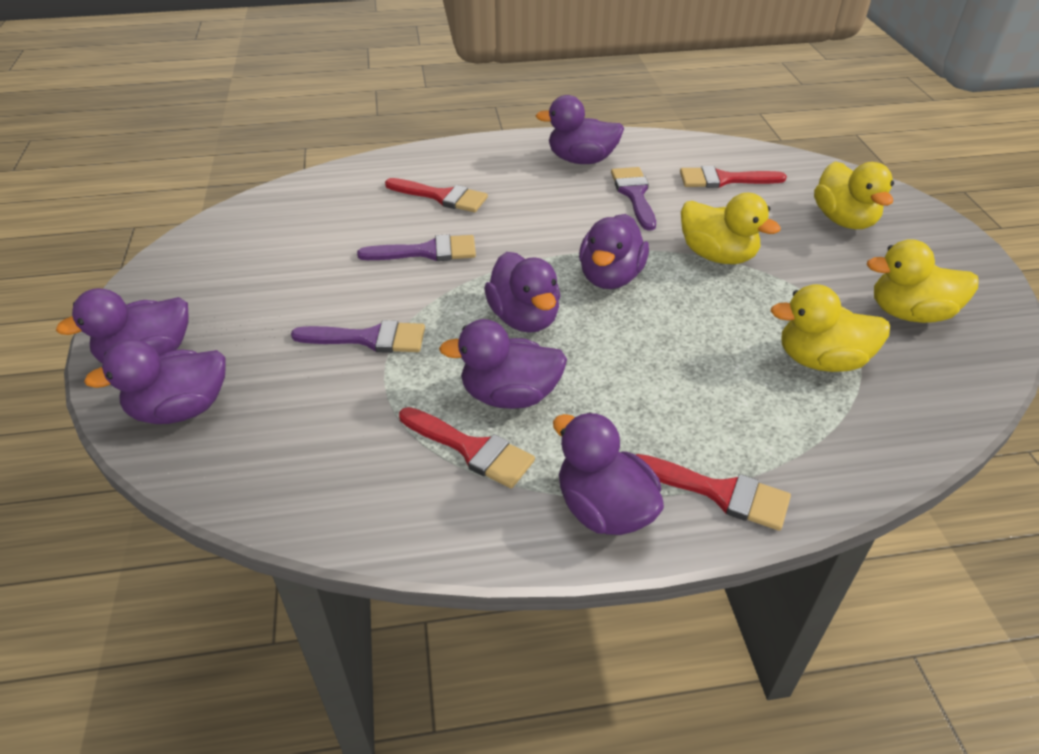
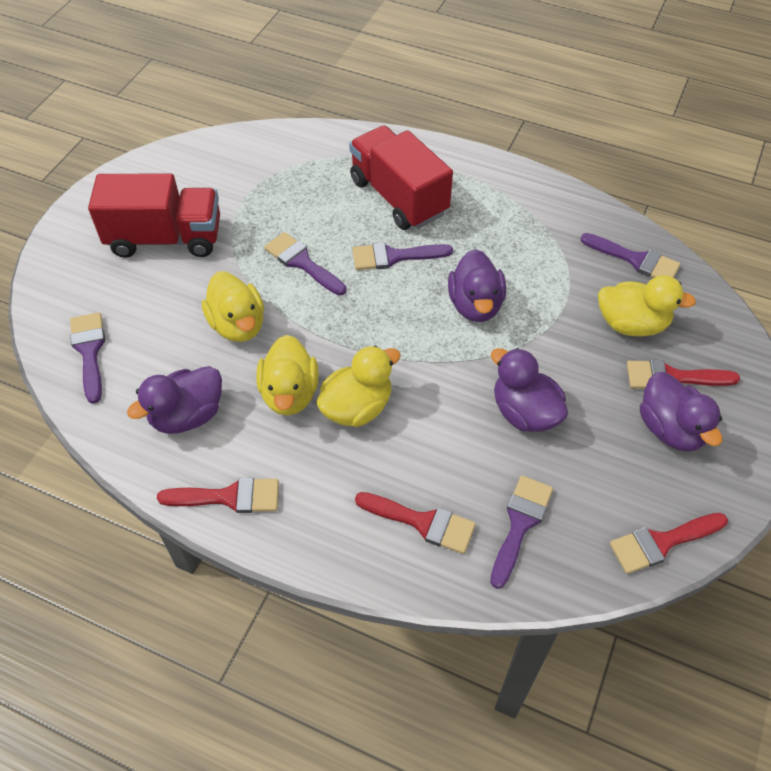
purple brush: 3 -> 5
purple duck: 7 -> 4
red truck: 0 -> 2

